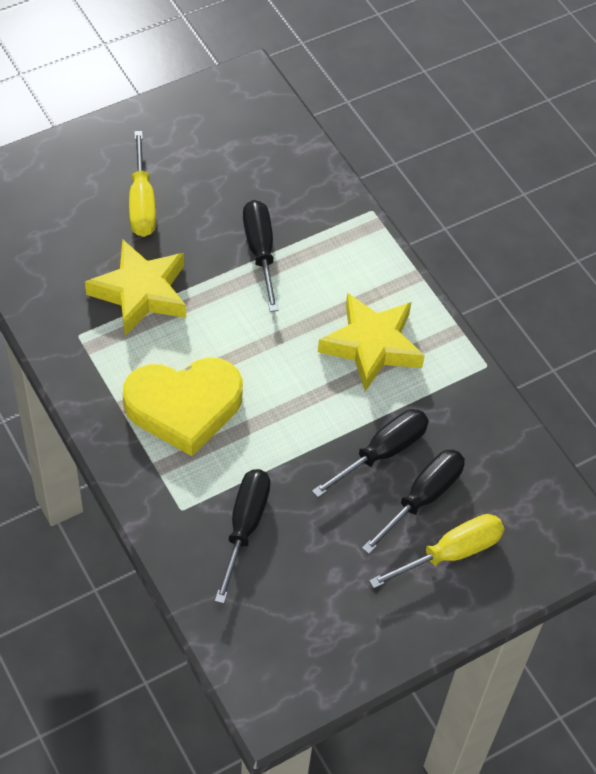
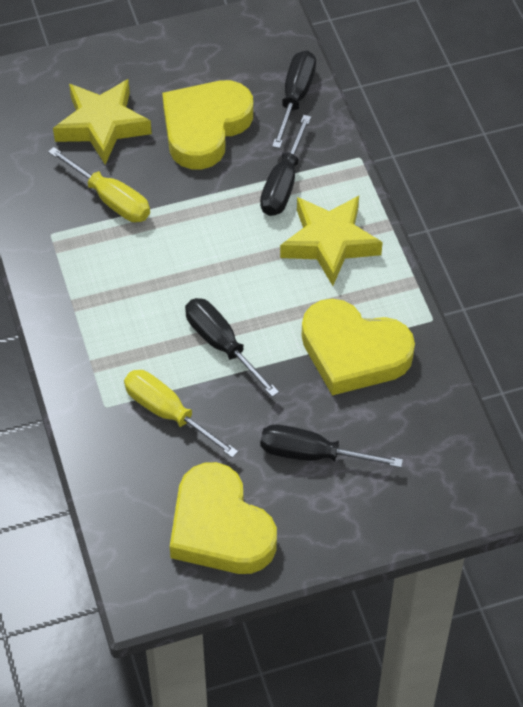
yellow heart: 1 -> 3

